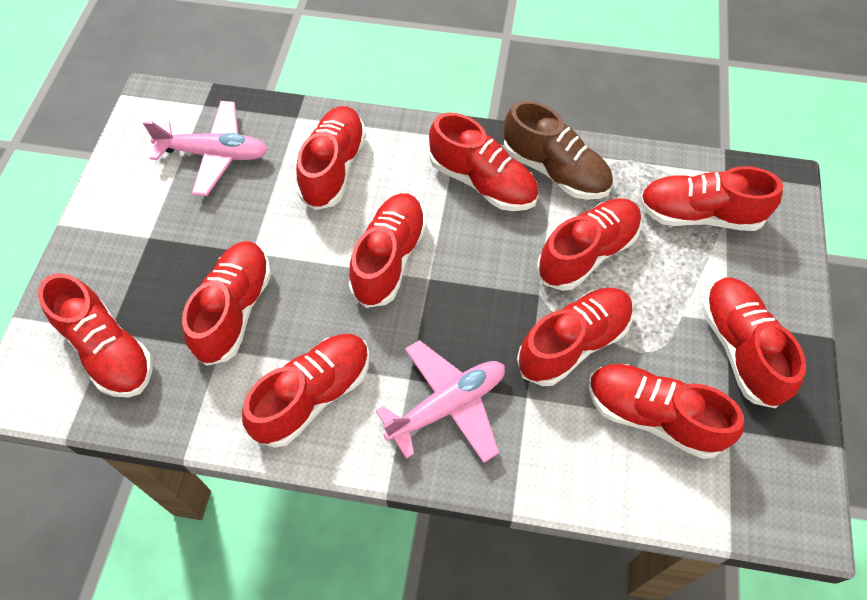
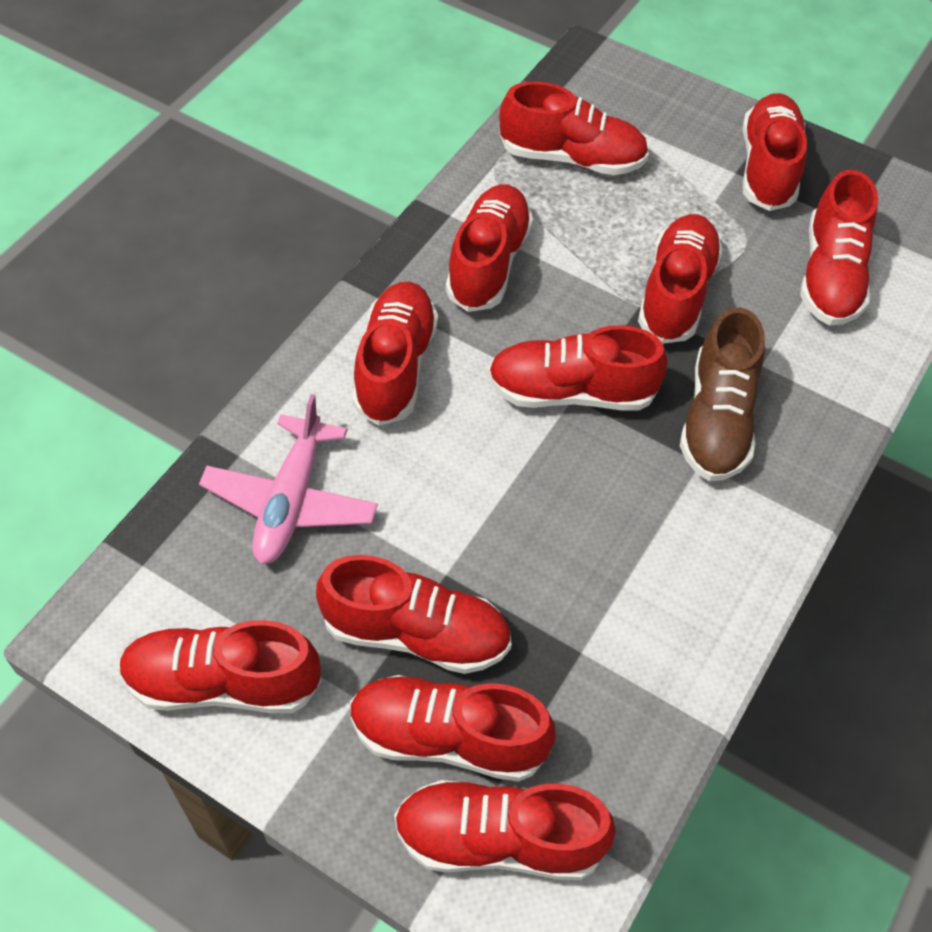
pink plane: 2 -> 1

